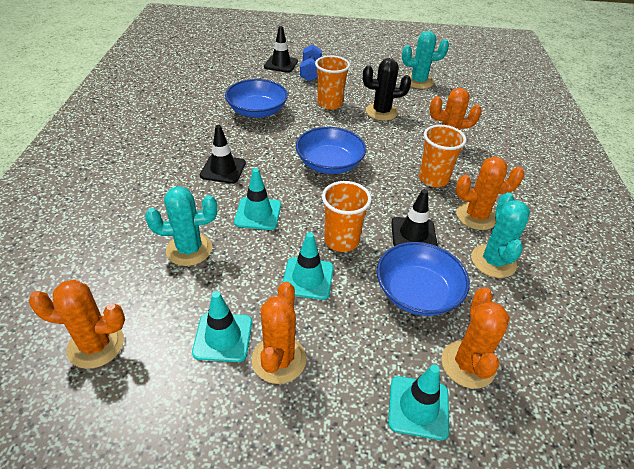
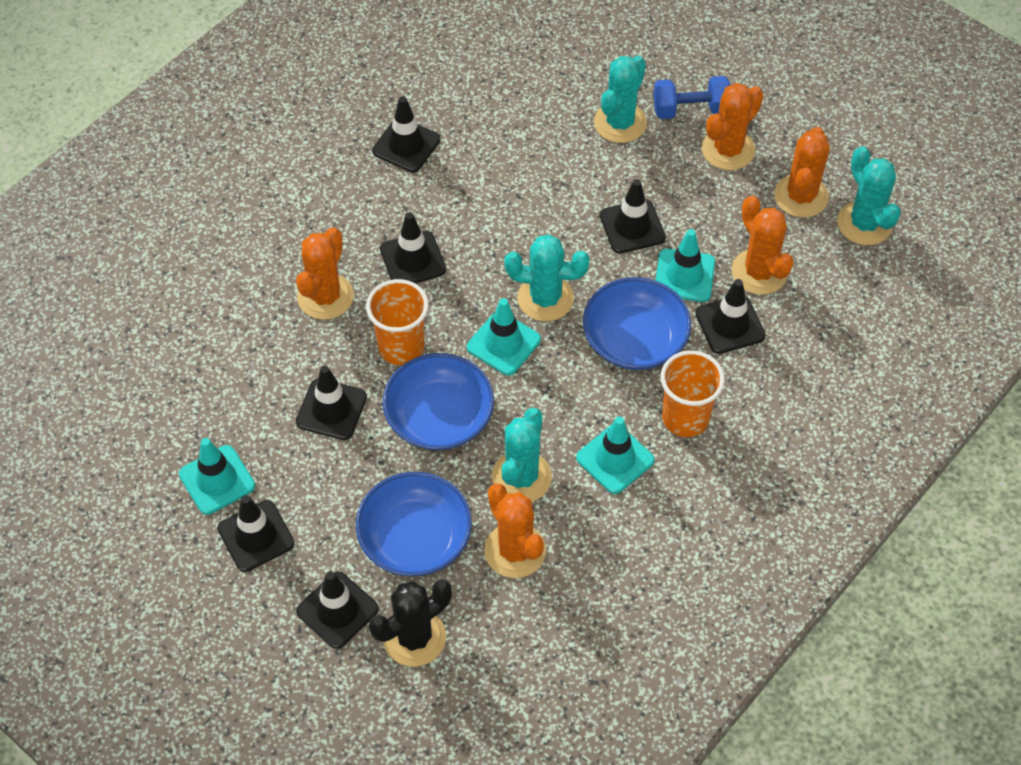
black traffic cone: 3 -> 7
orange cup: 3 -> 2
turquoise cactus: 3 -> 4

